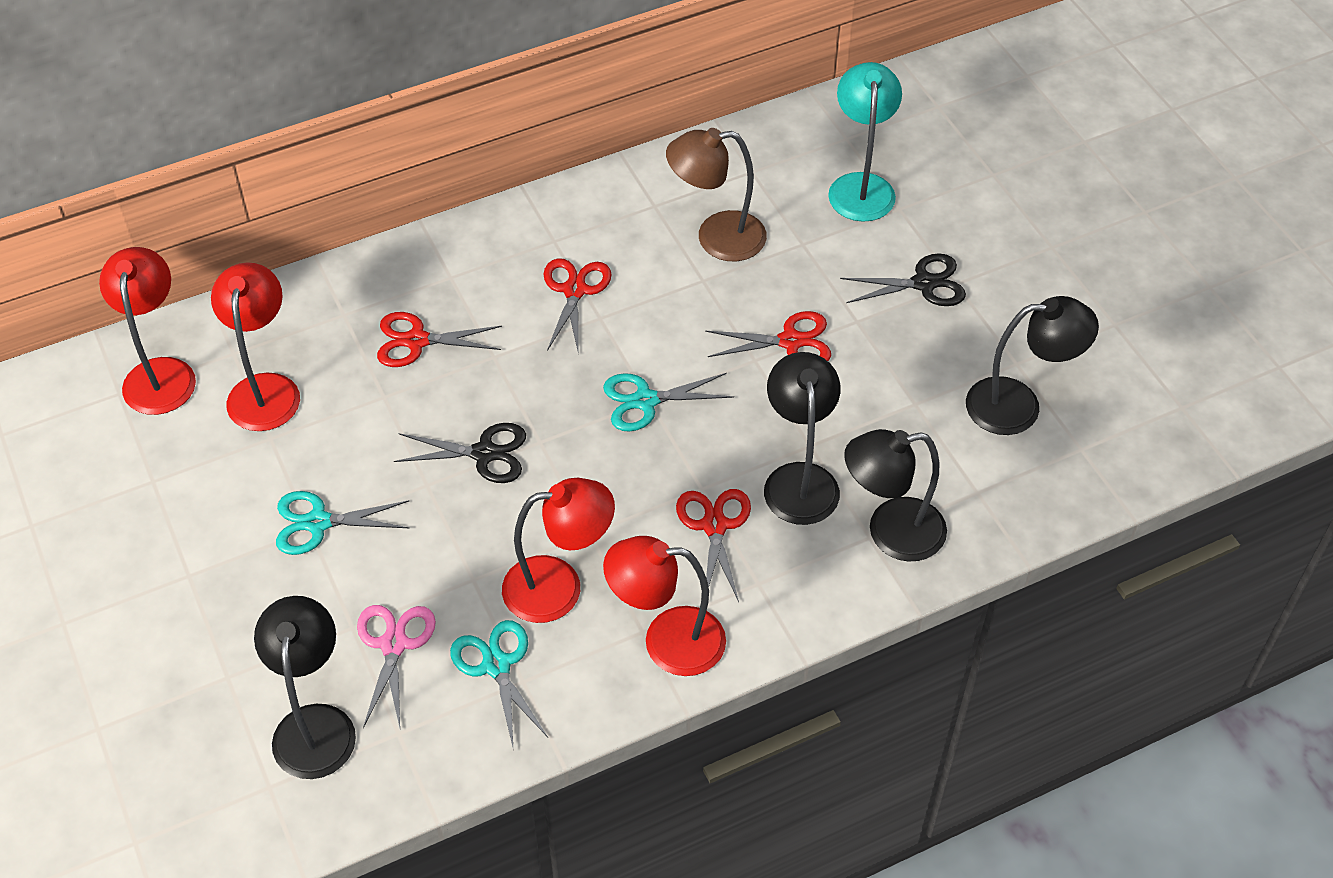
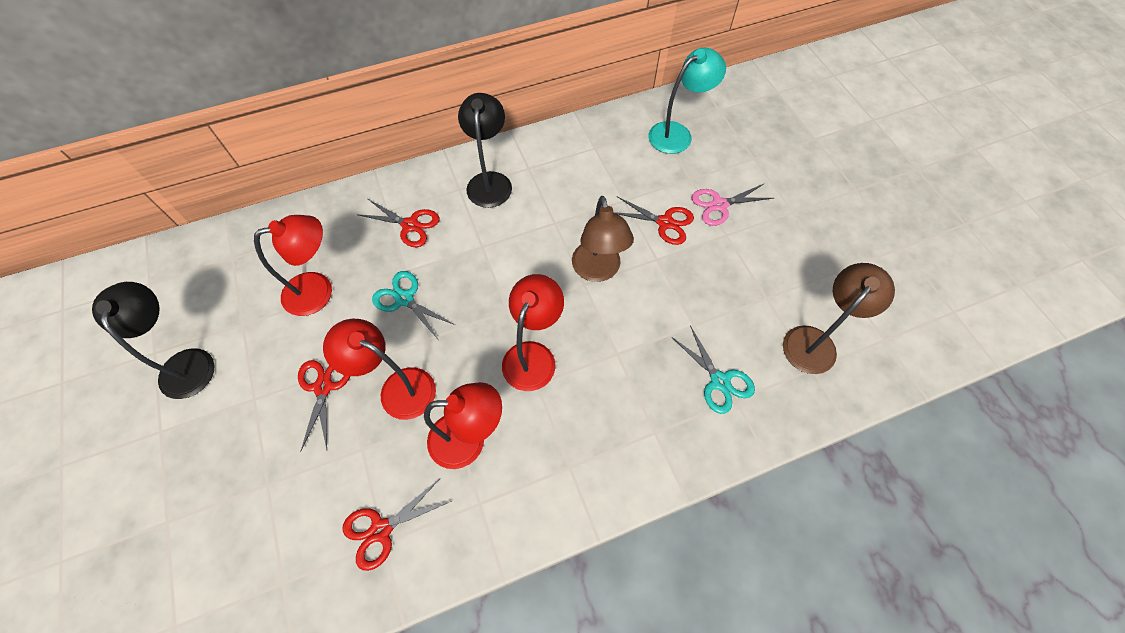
black lamp: 4 -> 2
black scissors: 2 -> 0
brown lamp: 1 -> 2
turquoise scissors: 3 -> 2

